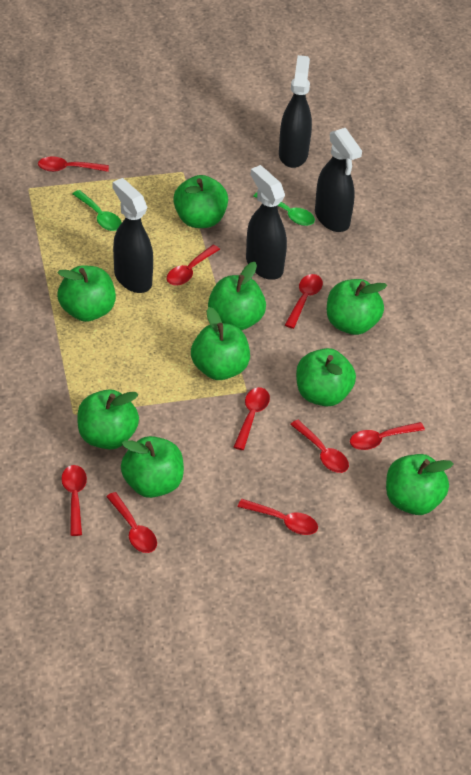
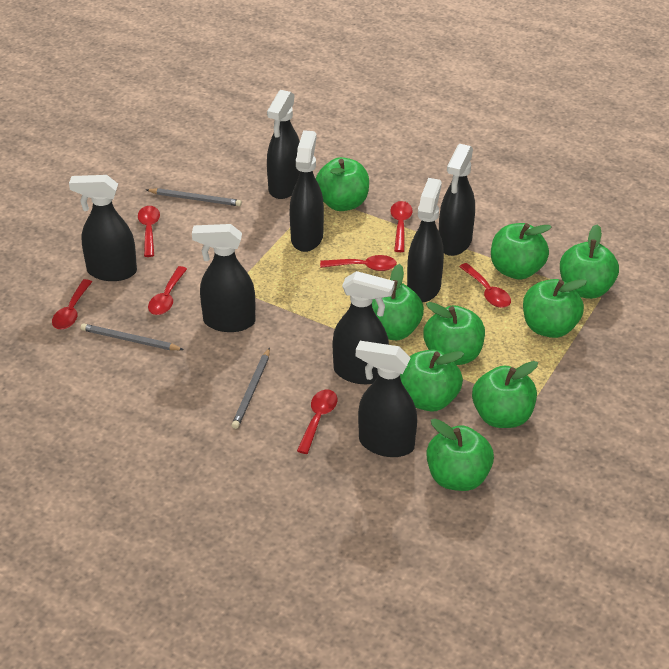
black spray bottle: 4 -> 8
green spoon: 2 -> 0
grey pencil: 0 -> 3
red spoon: 9 -> 7

